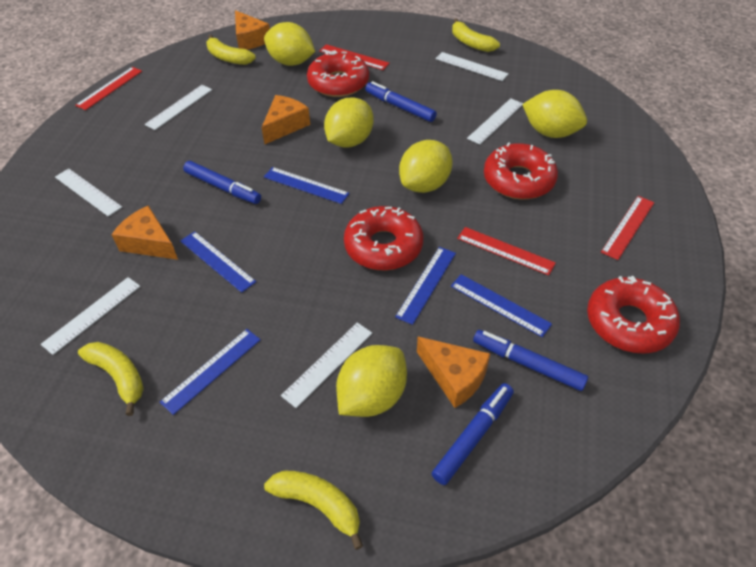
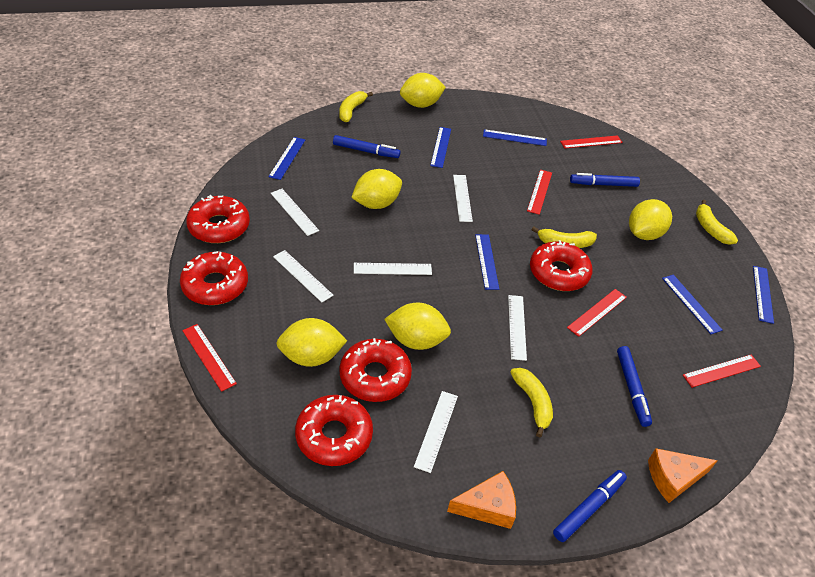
blue ruler: 5 -> 6
orange cheese: 4 -> 2
red donut: 4 -> 5
red ruler: 4 -> 5

